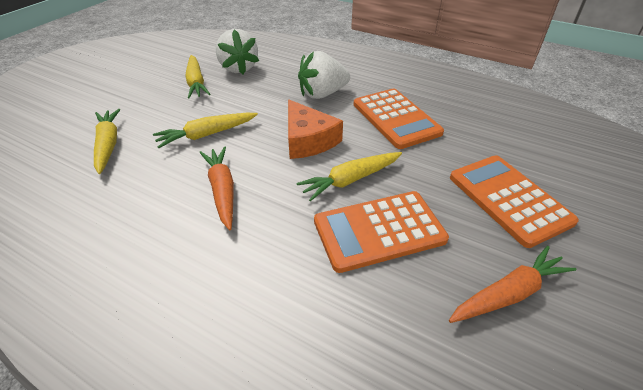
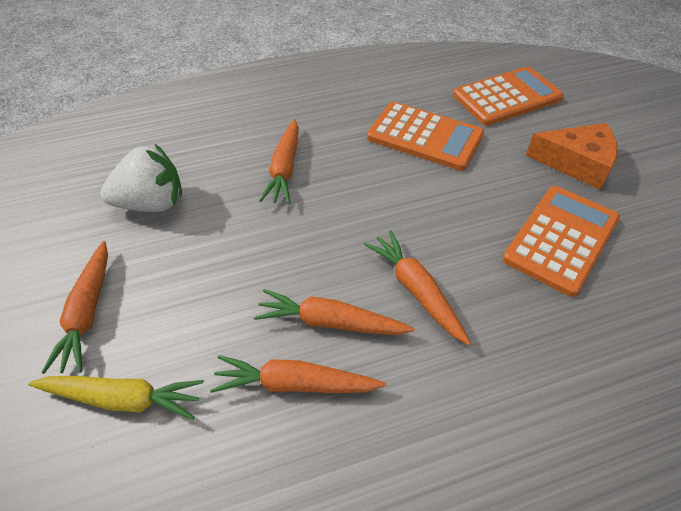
orange carrot: 2 -> 5
white strawberry: 2 -> 1
yellow carrot: 4 -> 1

